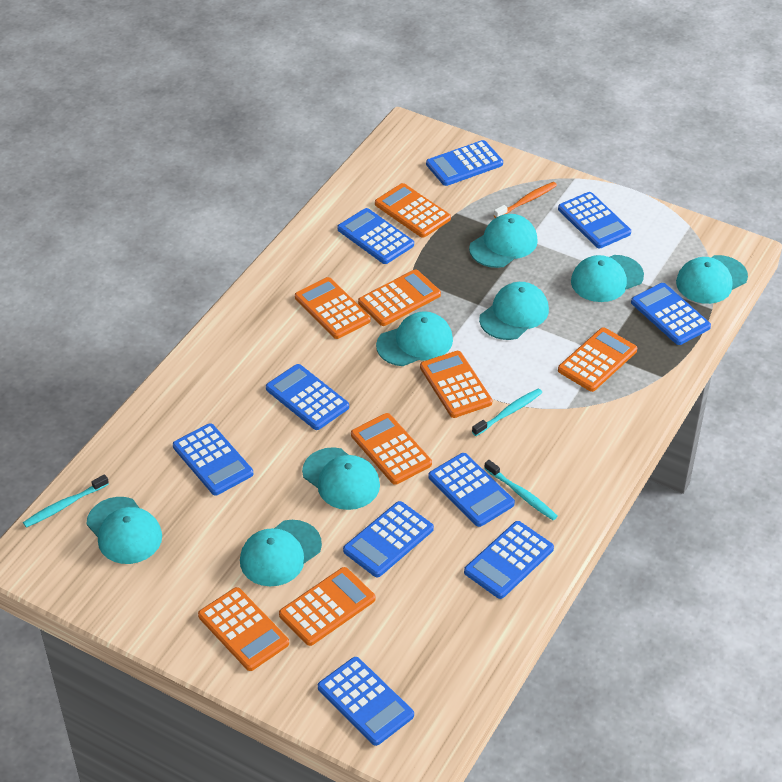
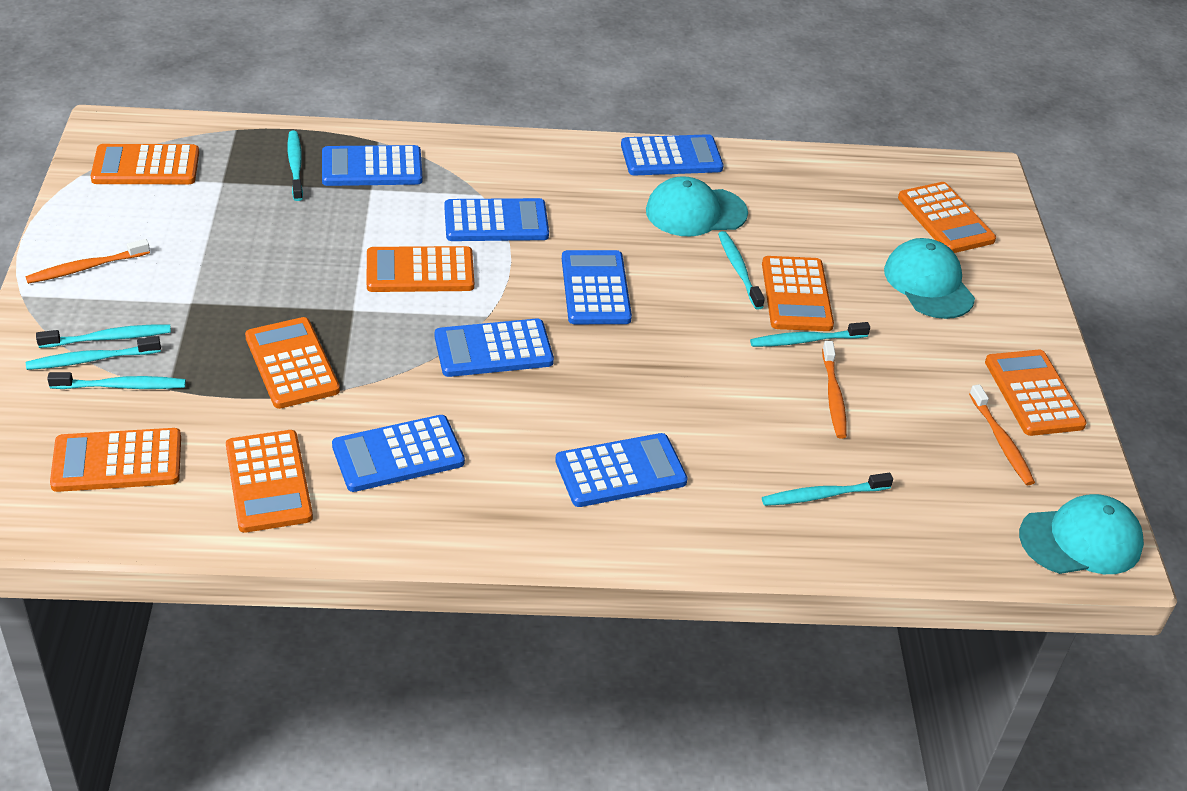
blue calculator: 10 -> 7
orange toothbrush: 1 -> 3
turquoise cap: 8 -> 3
turquoise toothbrush: 3 -> 7

